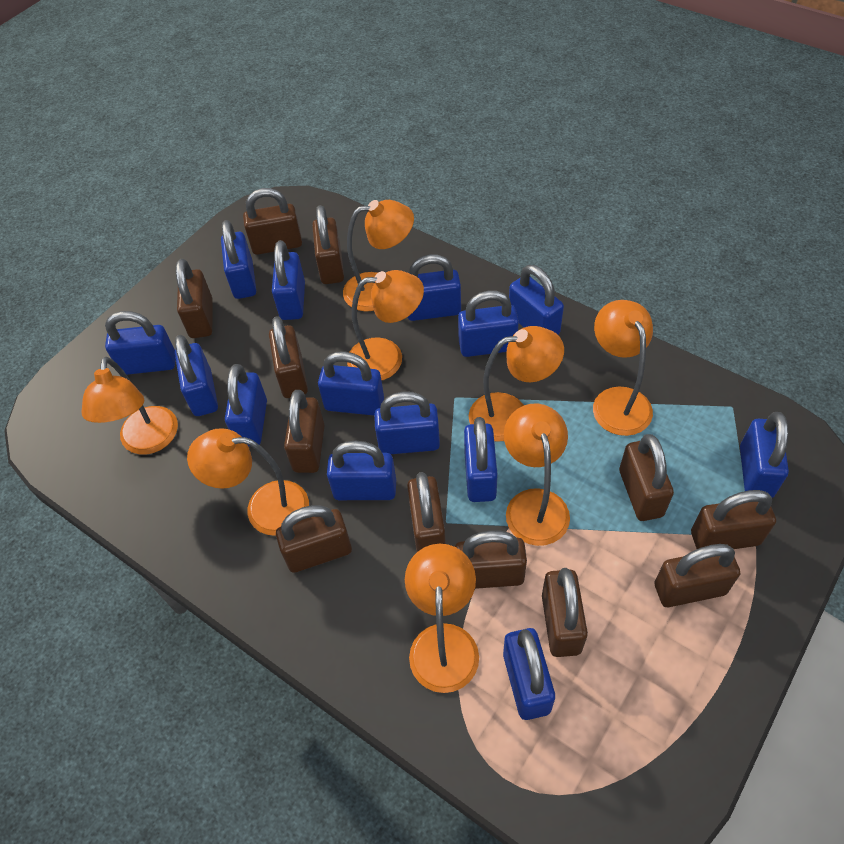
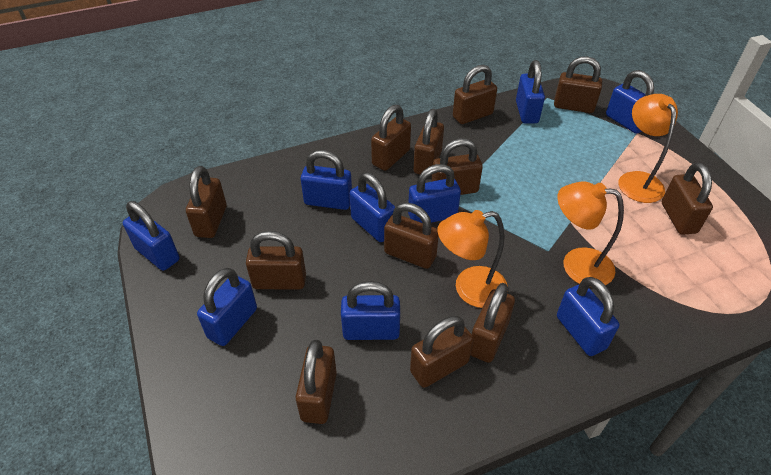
blue padlock: 14 -> 9
orange lamp: 8 -> 3

